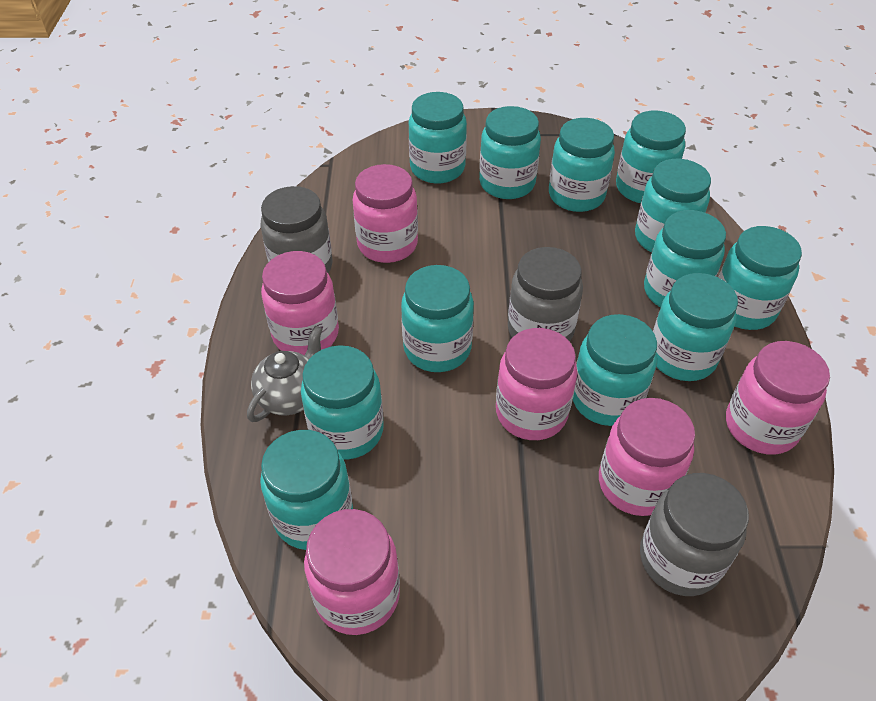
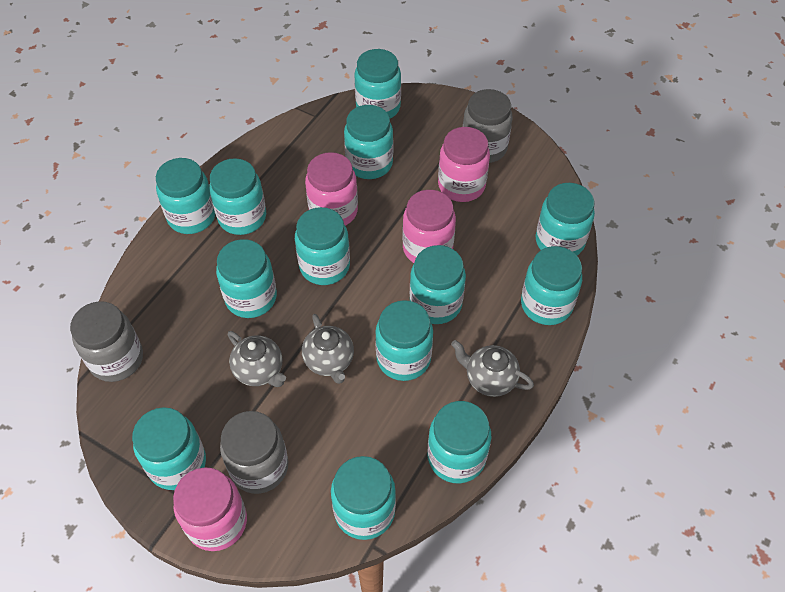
grey teapot: 1 -> 3
pink jar: 6 -> 4
turquoise jar: 12 -> 13

